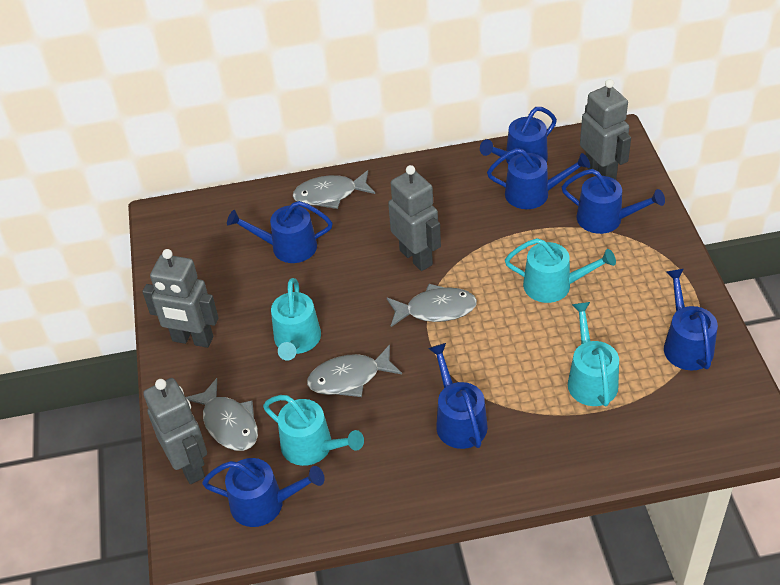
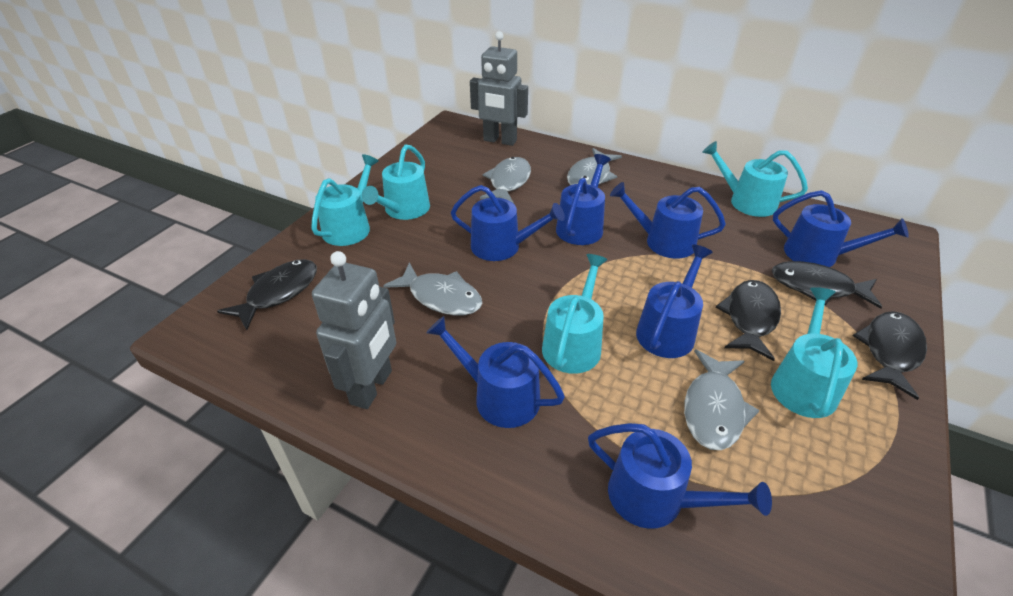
black fish: 0 -> 4
grey robot: 4 -> 2
turquoise watering can: 4 -> 5

